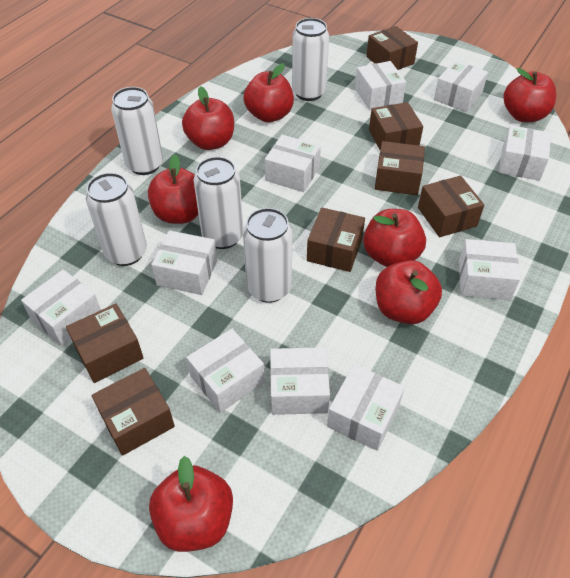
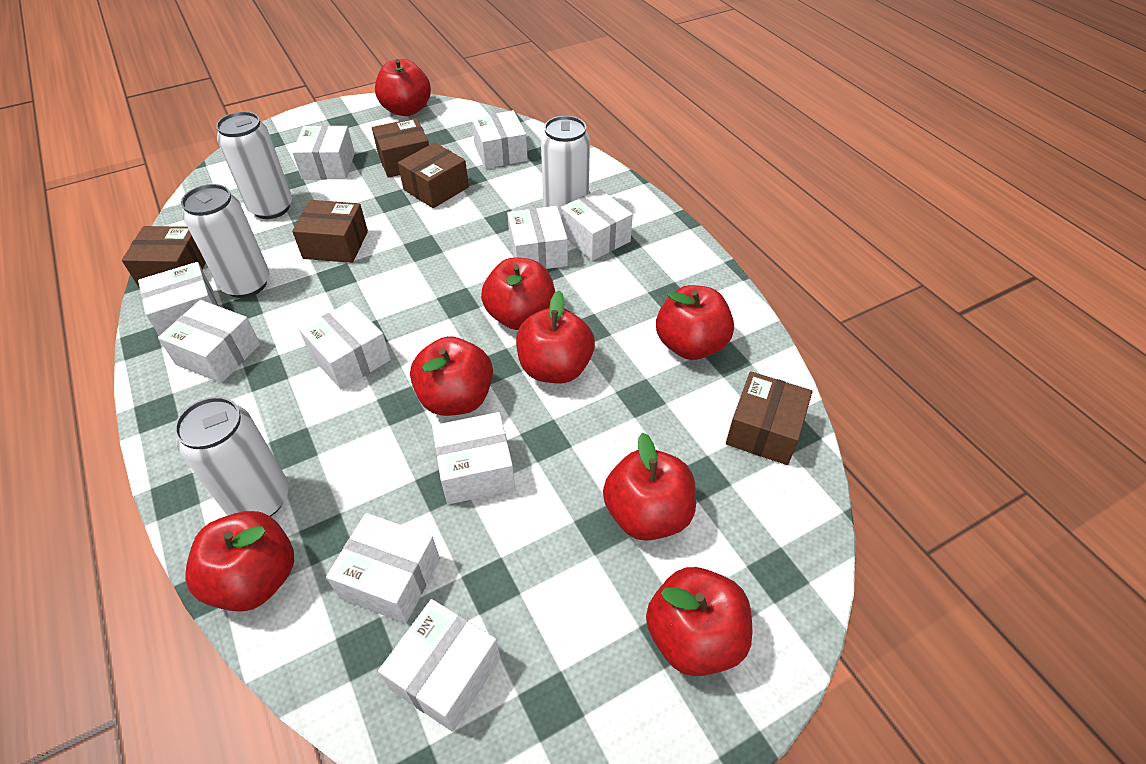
brown box: 7 -> 5
red apple: 7 -> 8
white can: 5 -> 4

